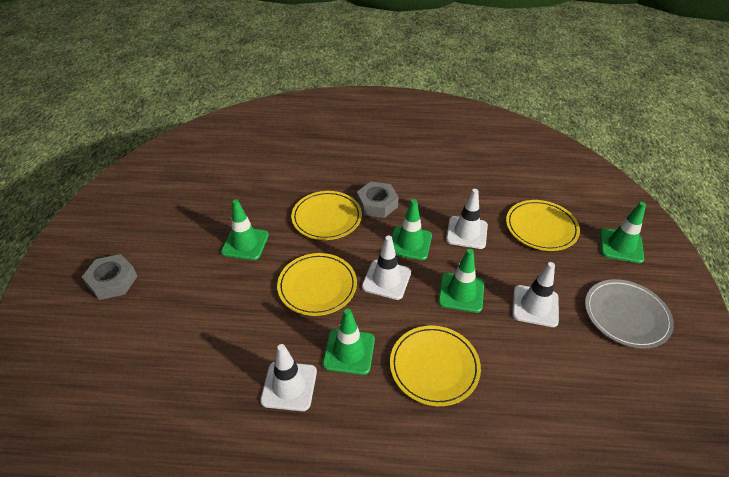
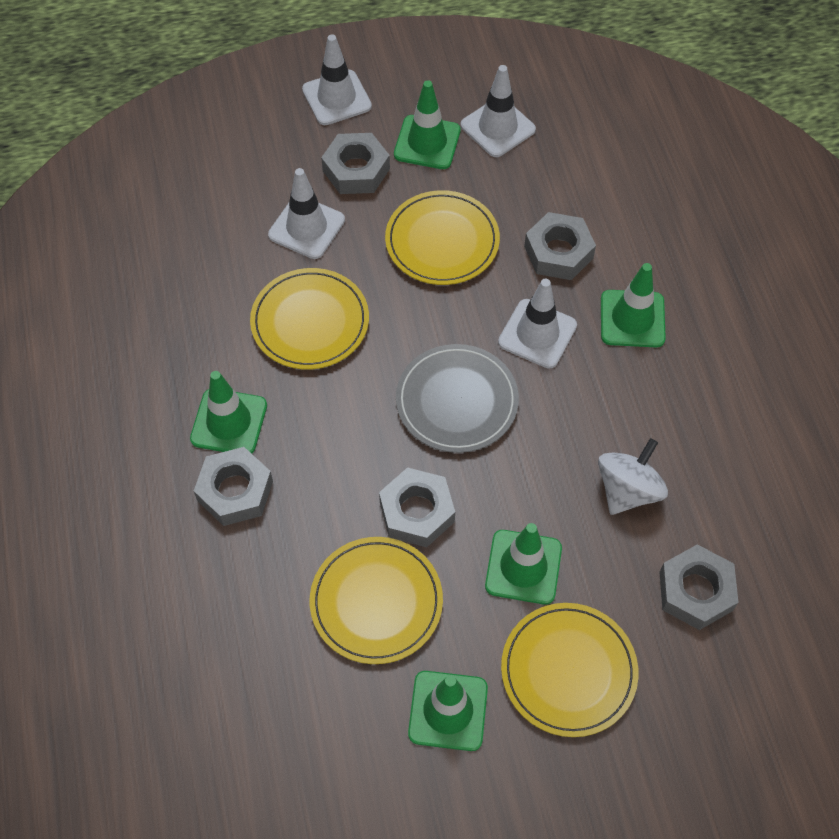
grey nut: 2 -> 5
white spinning top: 0 -> 1

